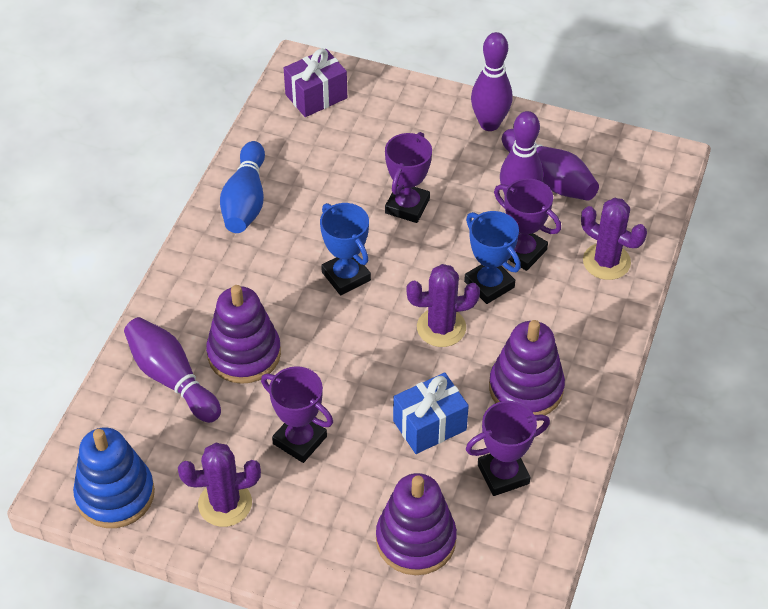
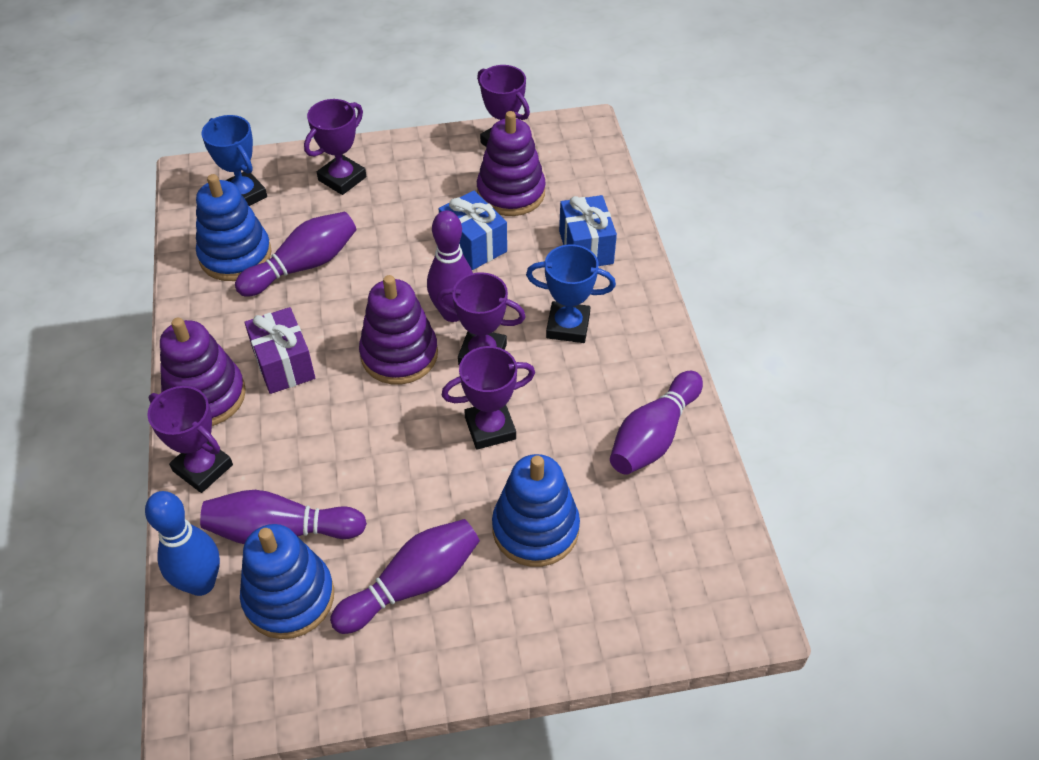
blue gift: 1 -> 2
blue stacking toy: 1 -> 3
purple bowling pin: 4 -> 5
purple cactus: 3 -> 0
purple trophy: 4 -> 5

